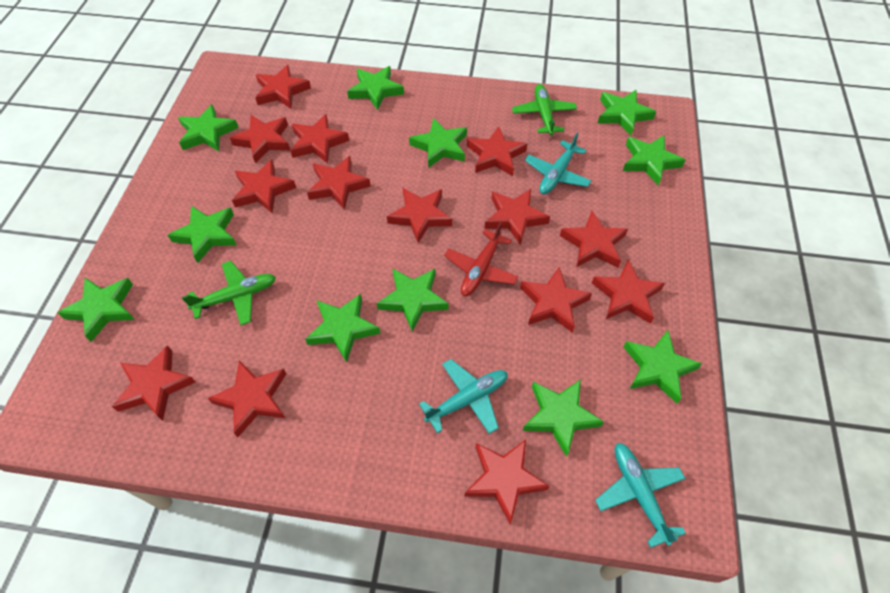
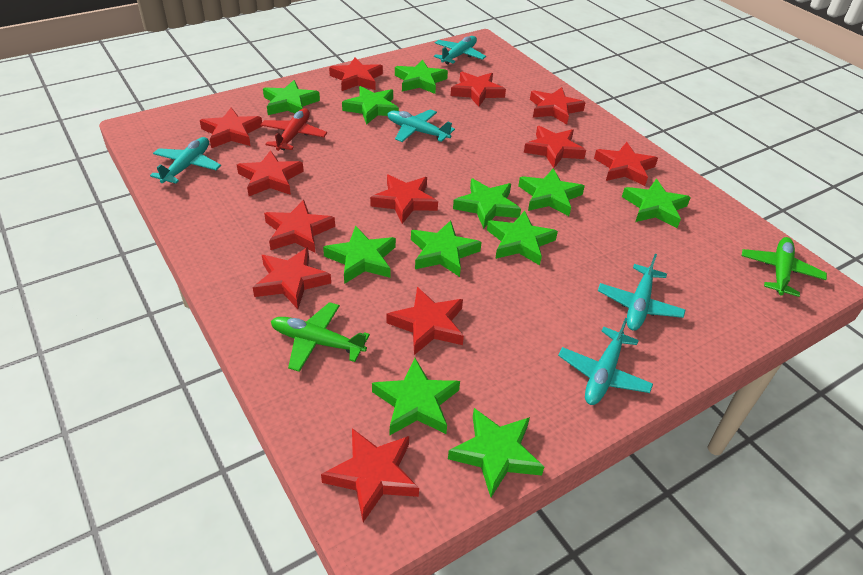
red star: 14 -> 12
turquoise plane: 3 -> 5

